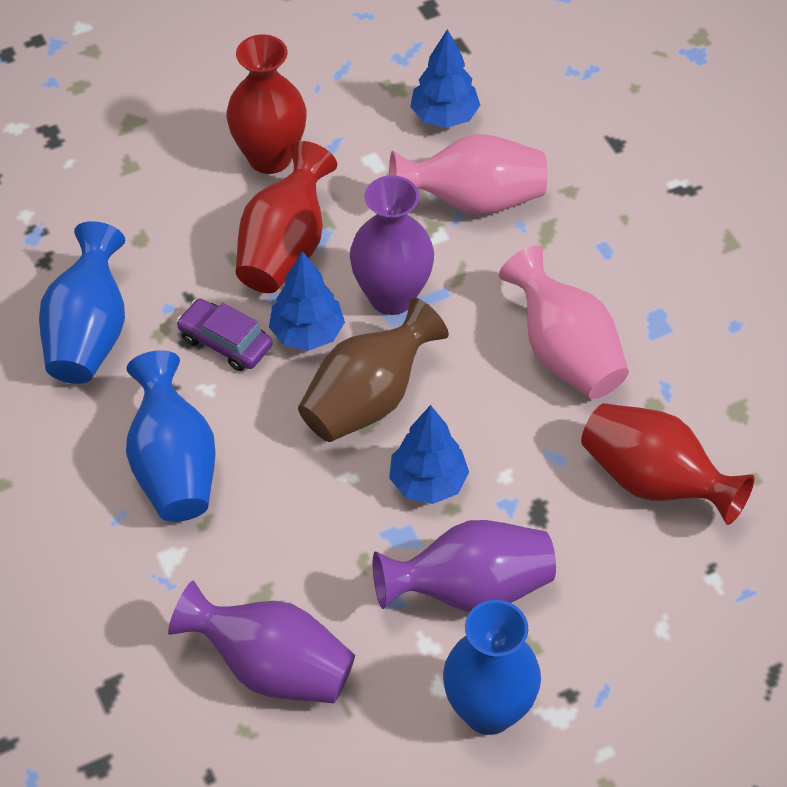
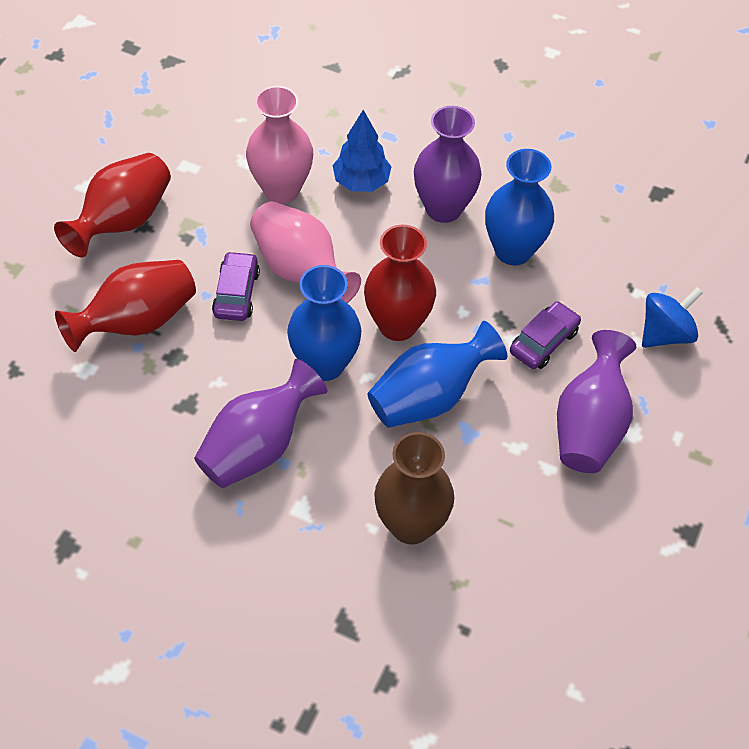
blue spinning top: 0 -> 1
blue tree: 3 -> 1
purple car: 1 -> 2

